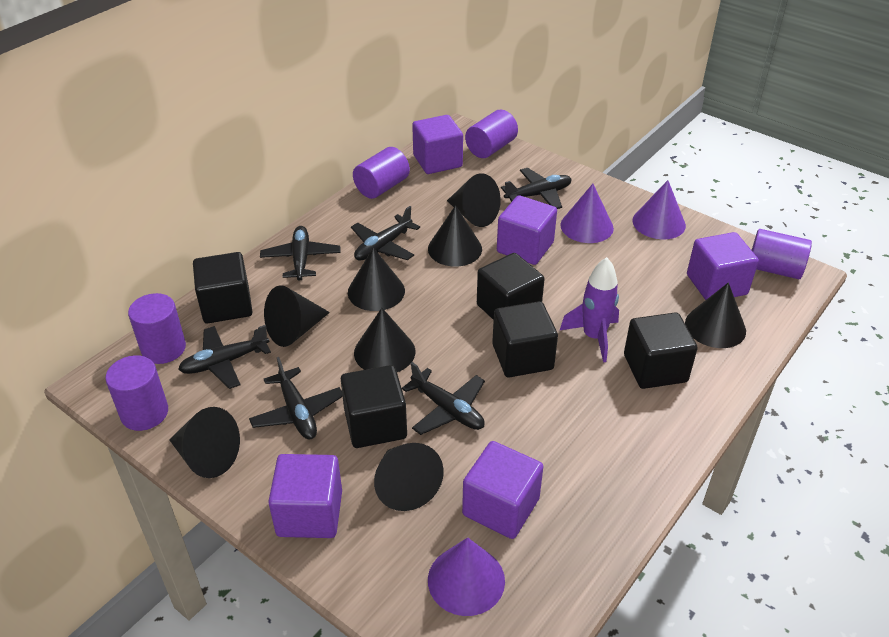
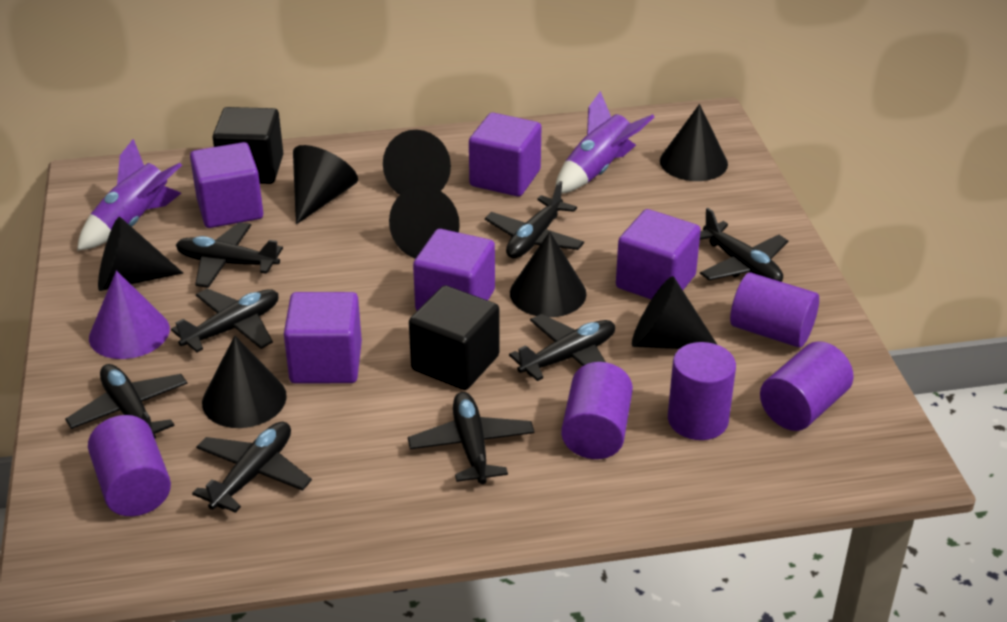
black cube: 5 -> 2
black plane: 6 -> 8
purple cone: 3 -> 1
purple rocket: 1 -> 2

